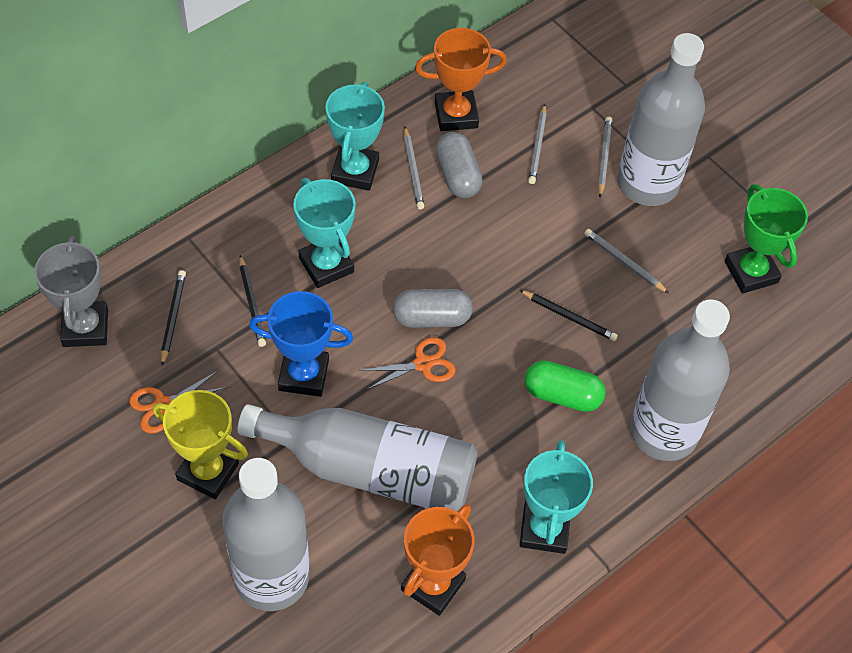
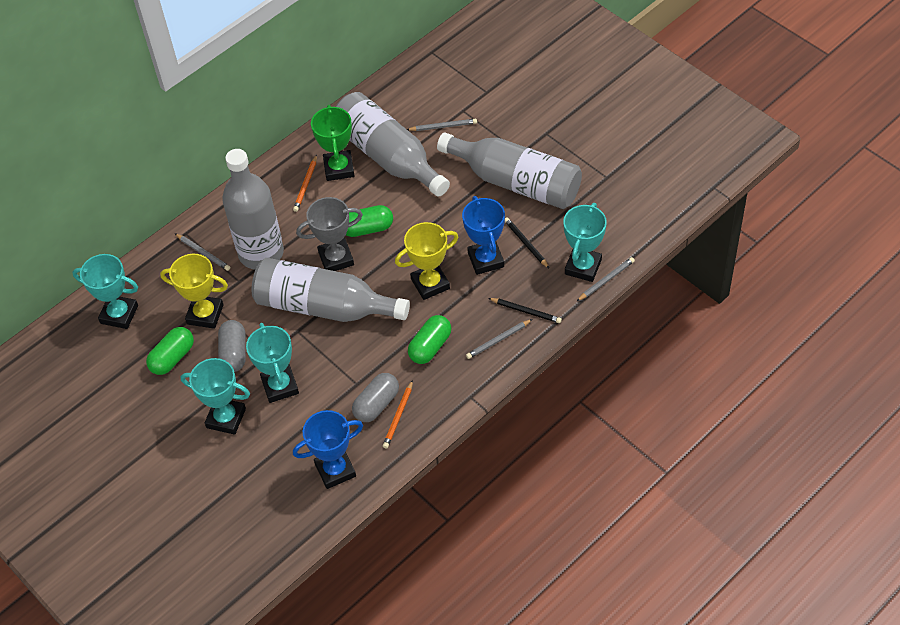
black pencil: 3 -> 2
blue trophy: 1 -> 2
green capsule: 1 -> 3
orange pencil: 0 -> 2
orange scissors: 2 -> 0
orange trophy: 2 -> 0
turquoise trophy: 3 -> 4
yellow trophy: 1 -> 2

